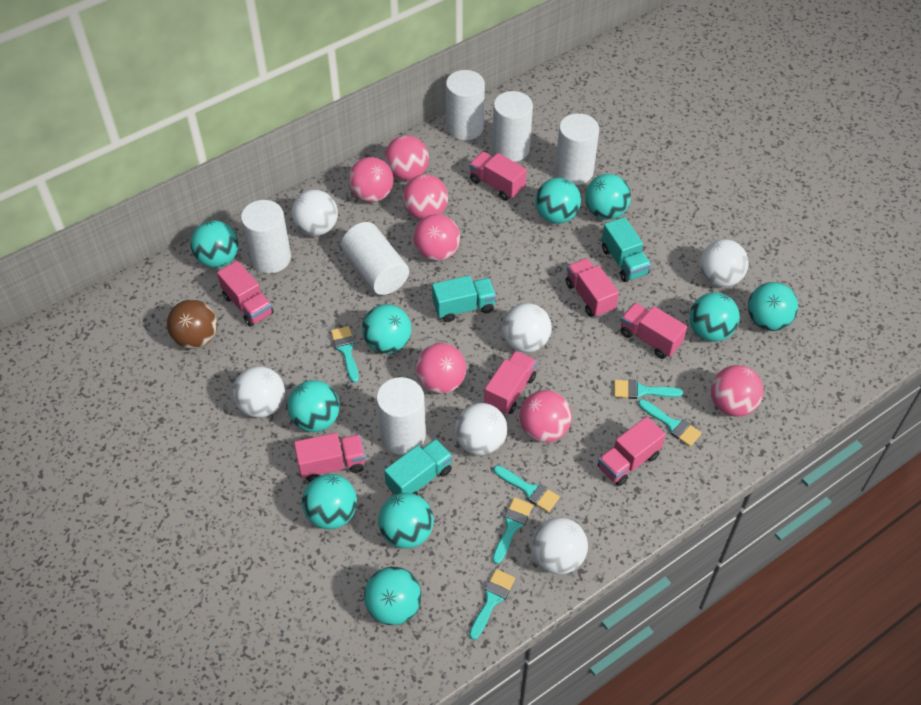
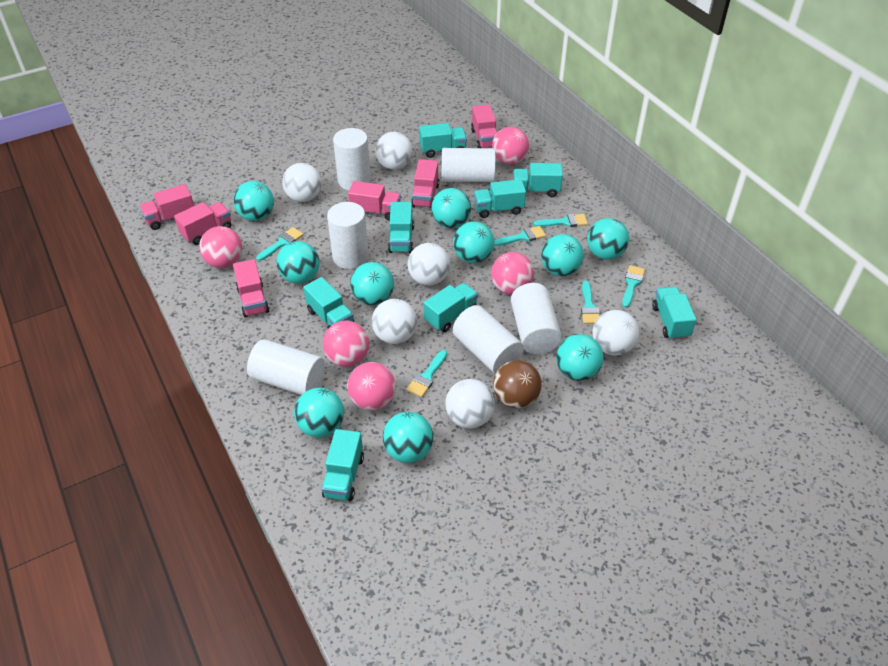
pink ball: 7 -> 5
pink truck: 7 -> 6
turquoise truck: 3 -> 8

